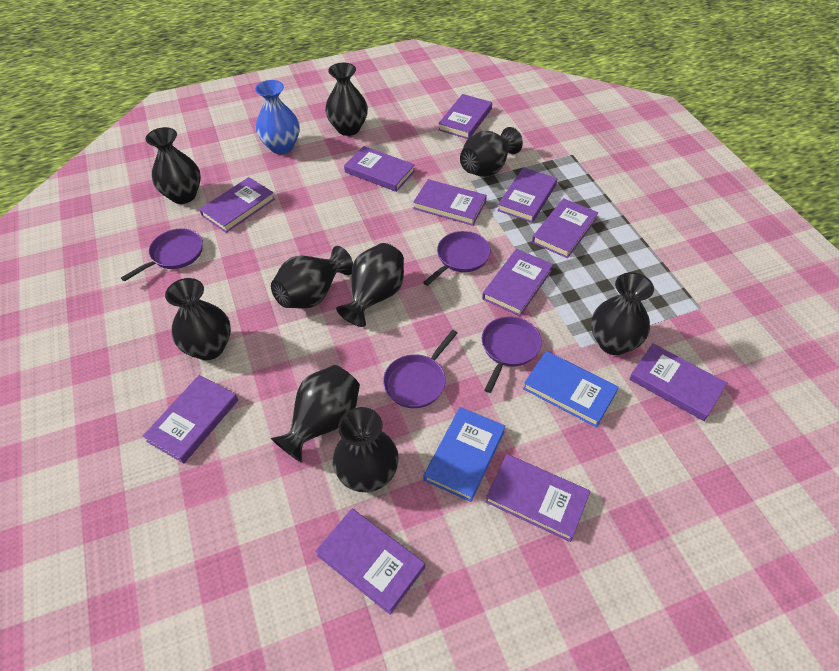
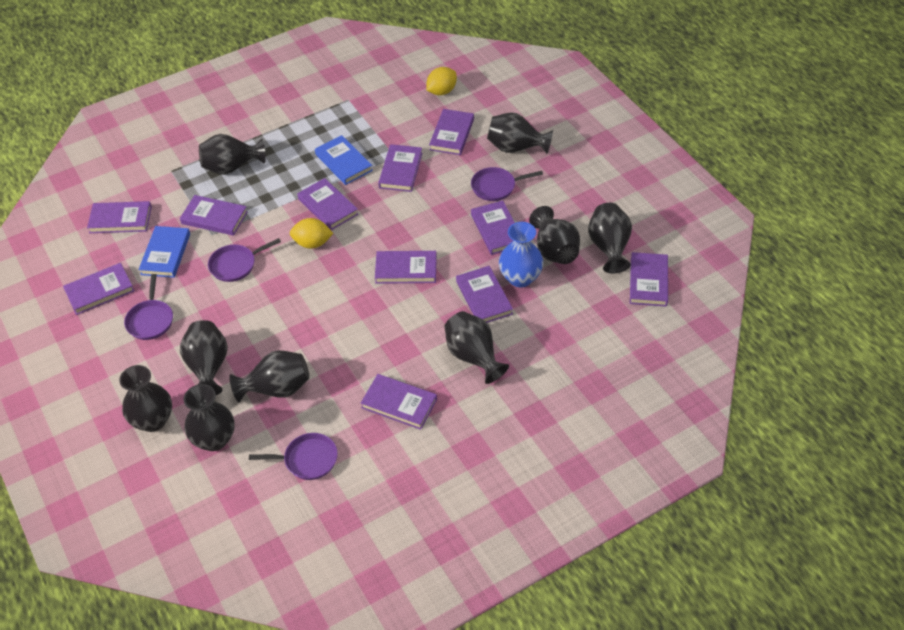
yellow lemon: 0 -> 2

